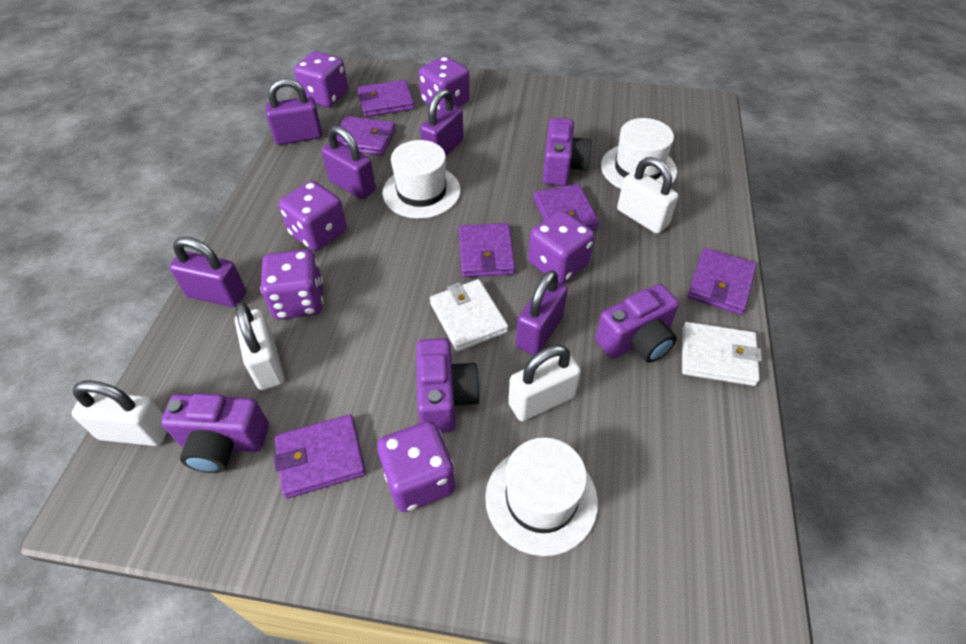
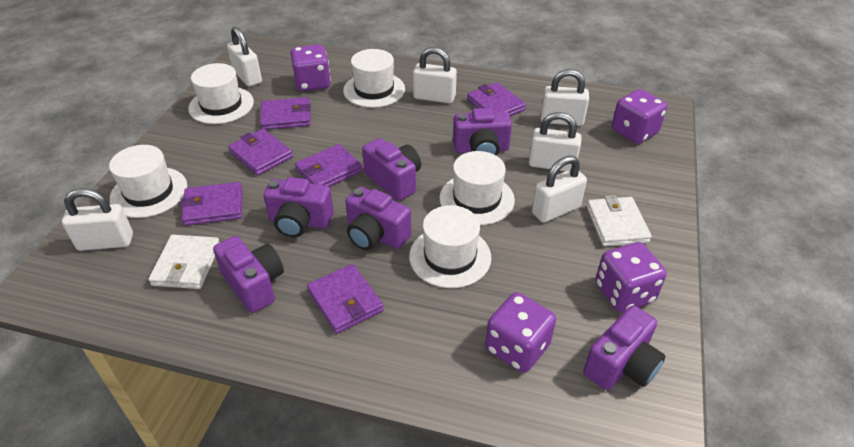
purple camera: 4 -> 6
purple dice: 6 -> 4
purple padlock: 5 -> 0
white hat: 3 -> 5
white padlock: 4 -> 6

